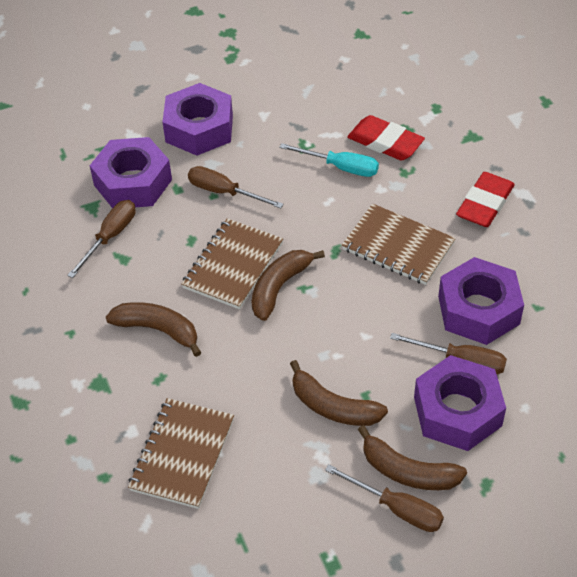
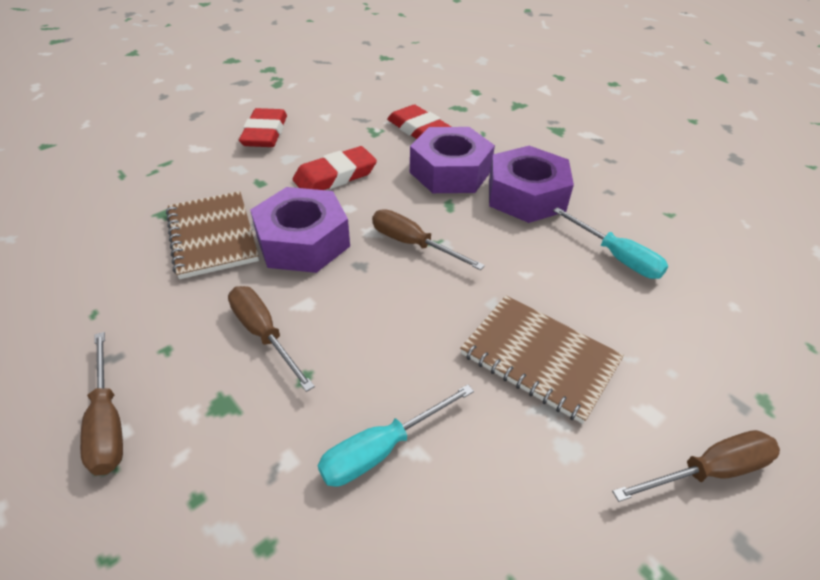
brown banana: 4 -> 0
brown notebook: 3 -> 2
purple nut: 4 -> 3
red eraser: 2 -> 3
turquoise screwdriver: 1 -> 2

